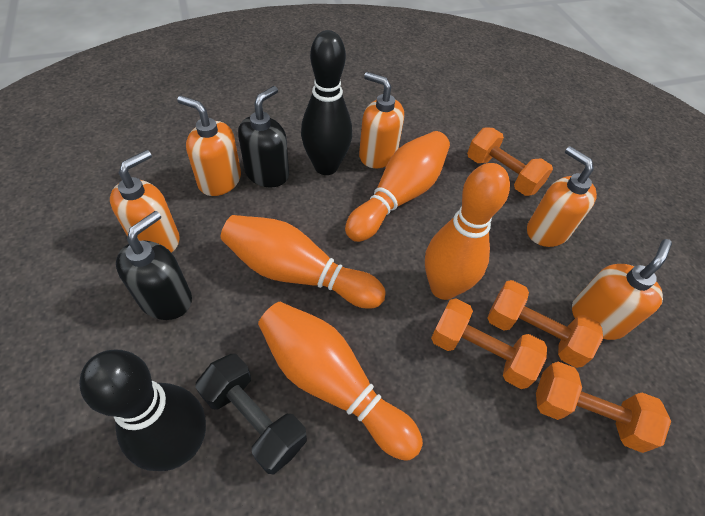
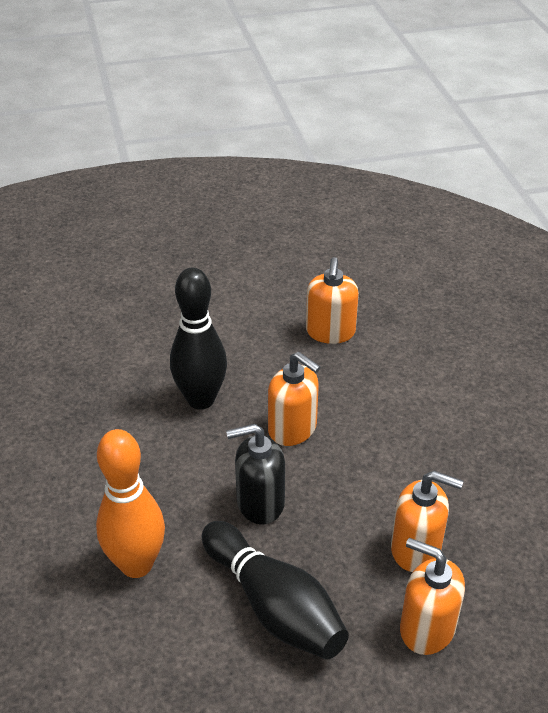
black dumbbell: 1 -> 0
black soap dispenser: 2 -> 1
orange bowling pin: 4 -> 1
orange dumbbell: 4 -> 0
orange soap dispenser: 5 -> 4

